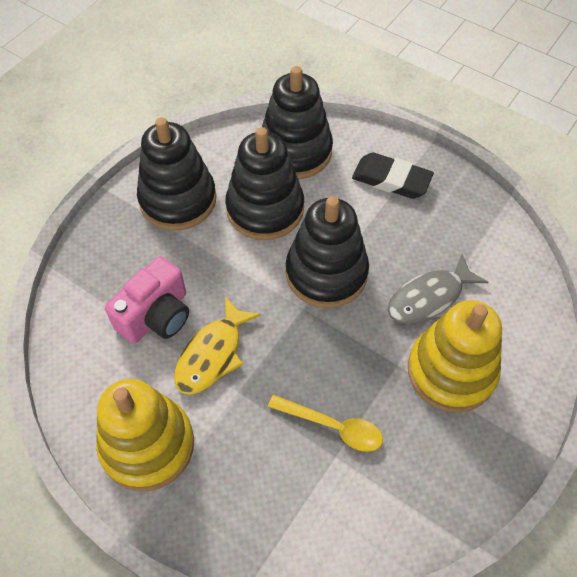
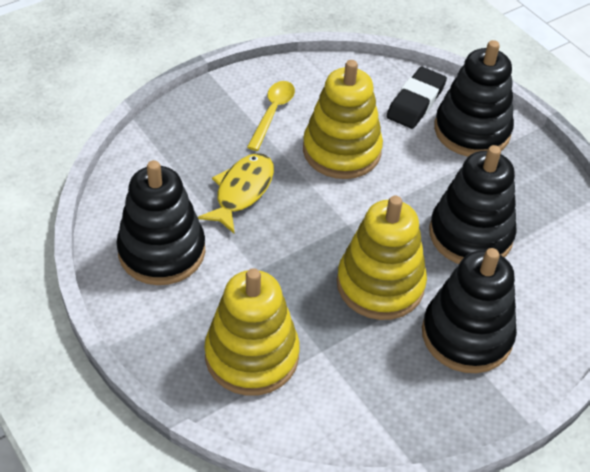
grey fish: 1 -> 0
pink camera: 1 -> 0
yellow stacking toy: 2 -> 3

